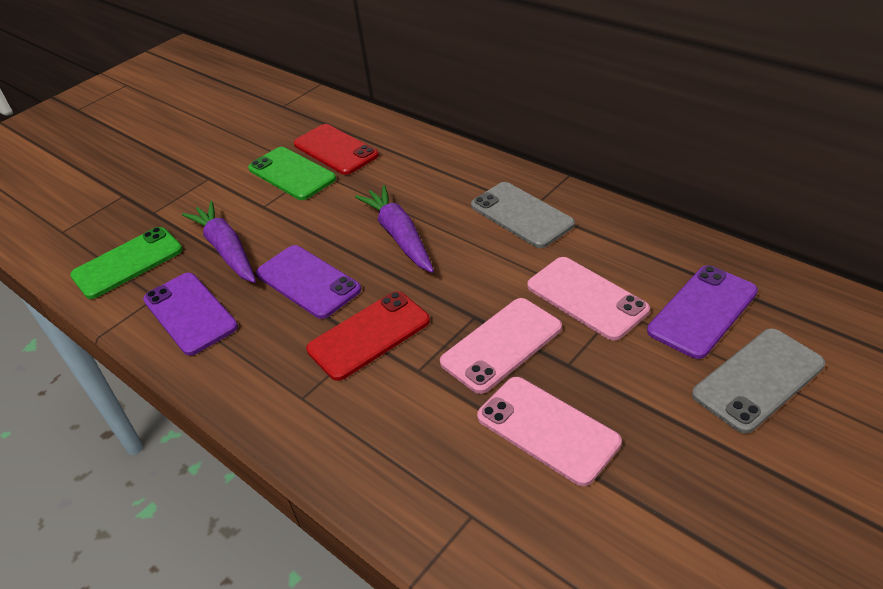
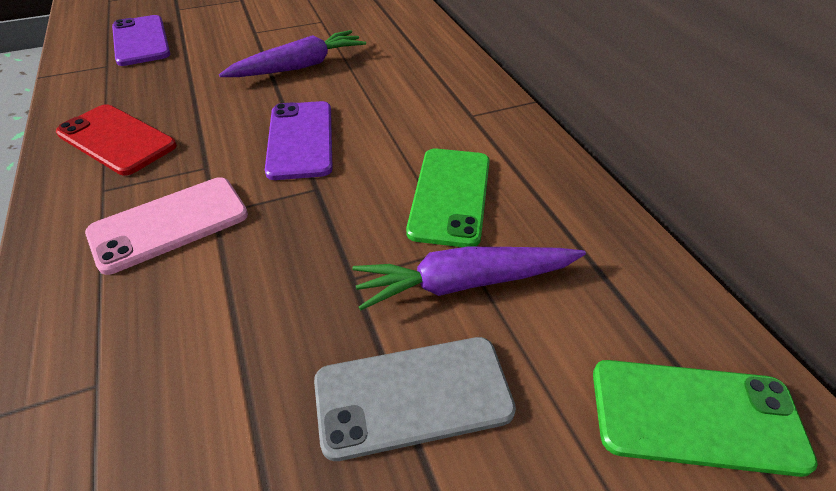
grey phone: 2 -> 1
pink phone: 3 -> 1
purple phone: 3 -> 2
red phone: 2 -> 1

